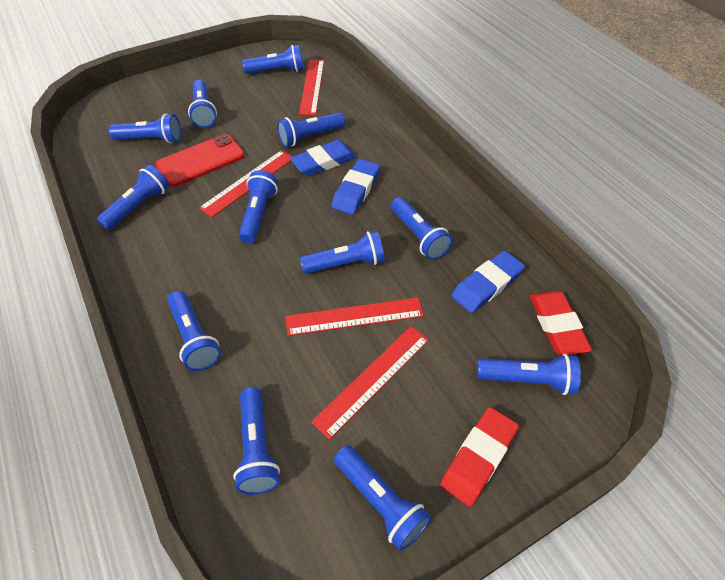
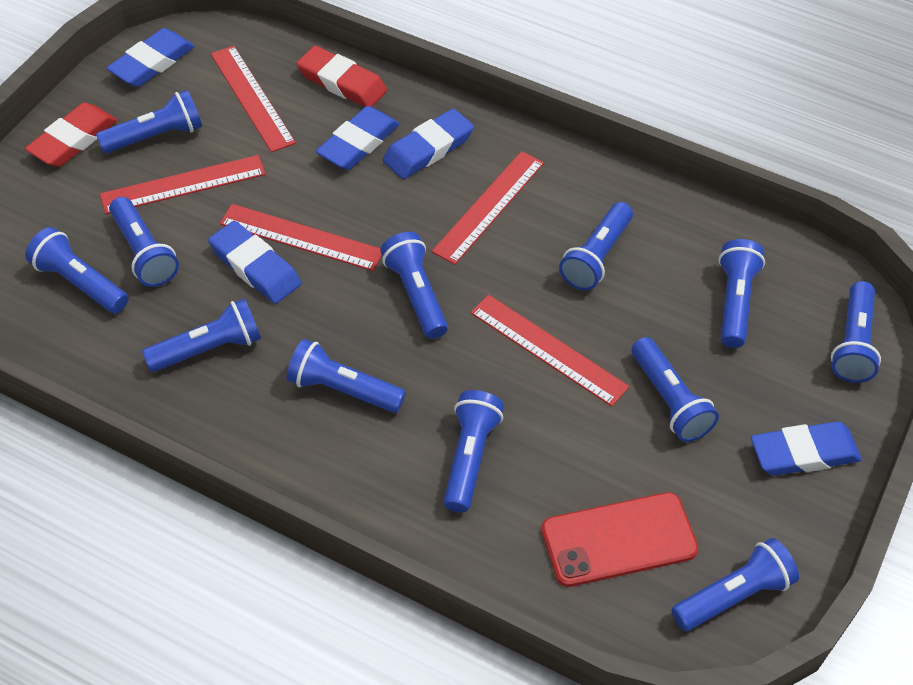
blue eraser: 3 -> 5
red ruler: 4 -> 5

